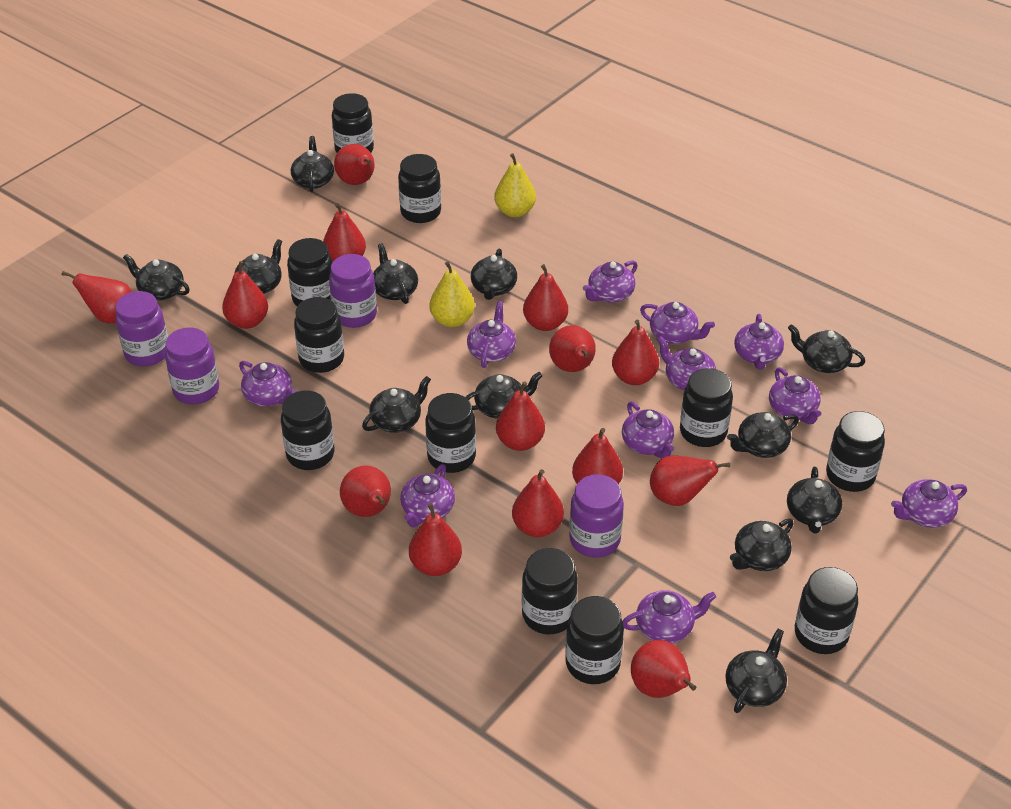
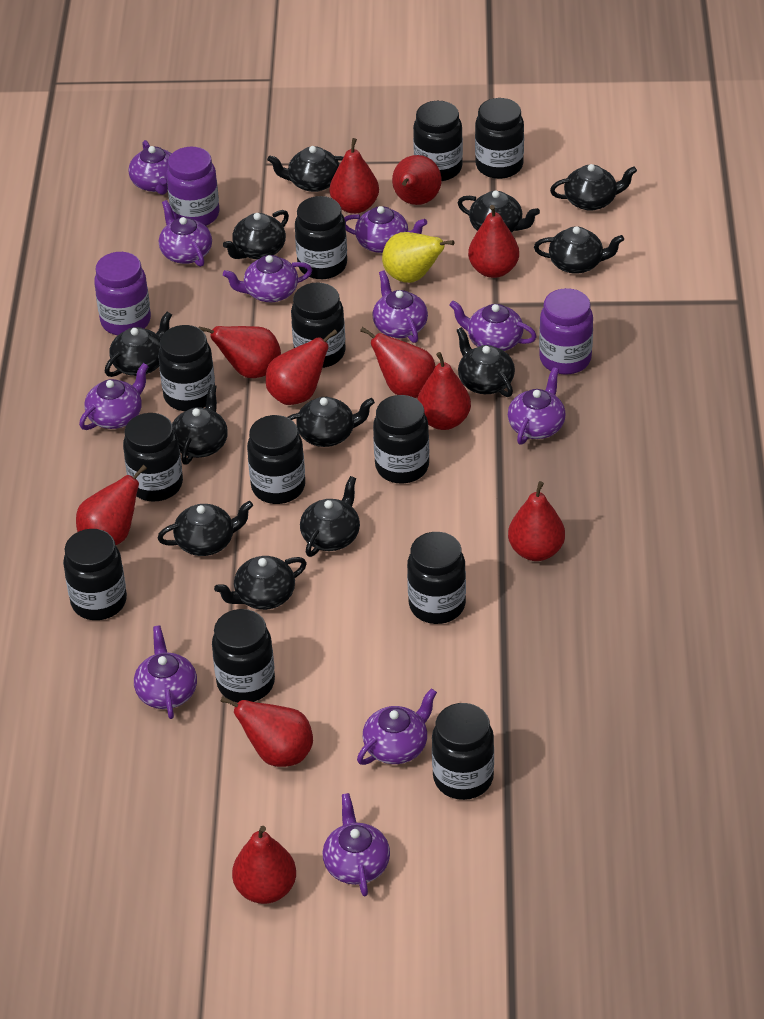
black jar: 11 -> 12
purple jar: 4 -> 3
red pear: 14 -> 11
yellow pear: 2 -> 1

